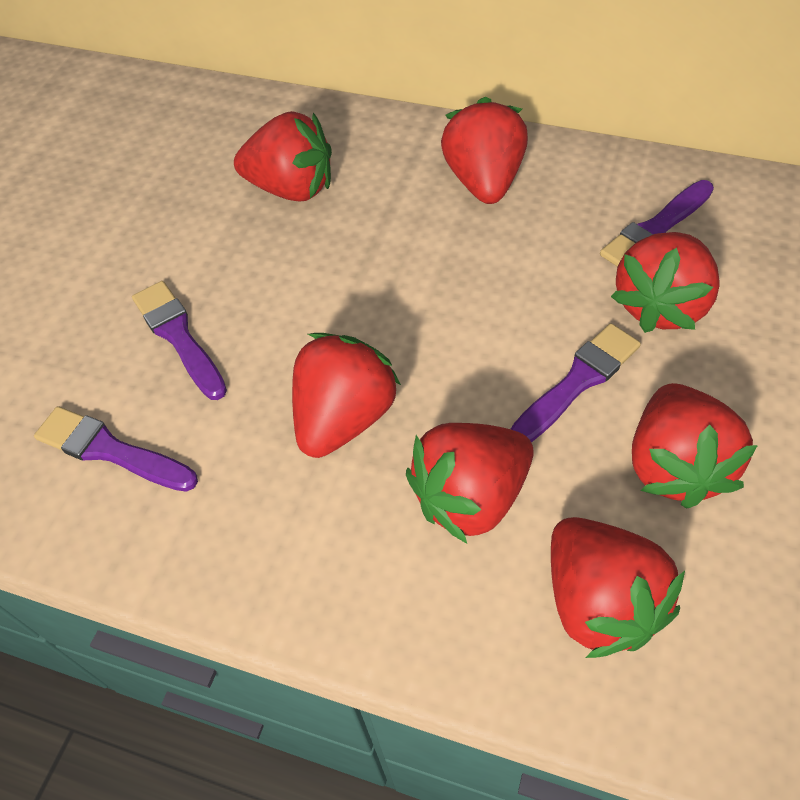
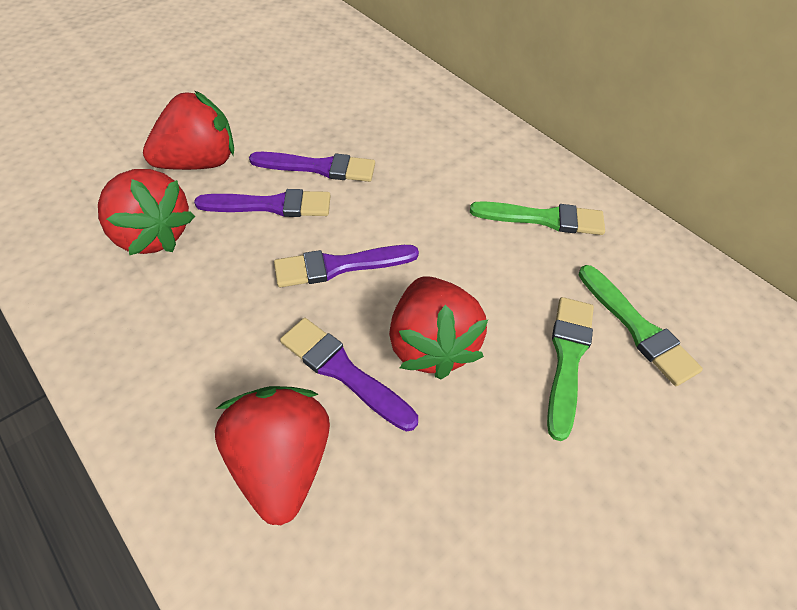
green brush: 0 -> 3
red strawberry: 7 -> 4

